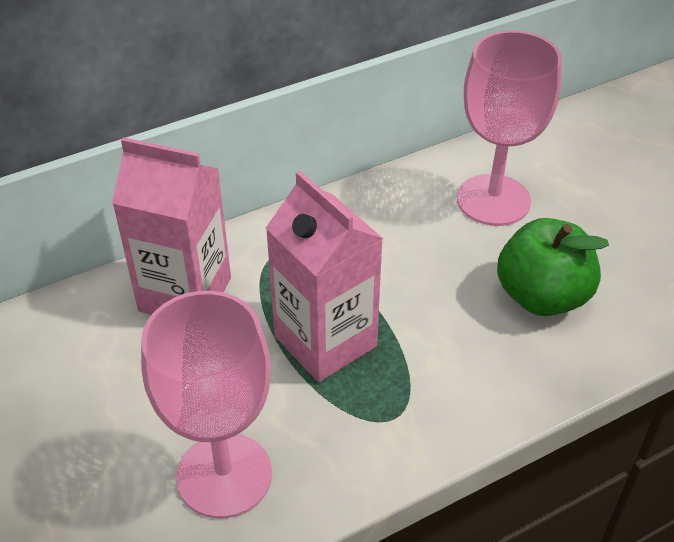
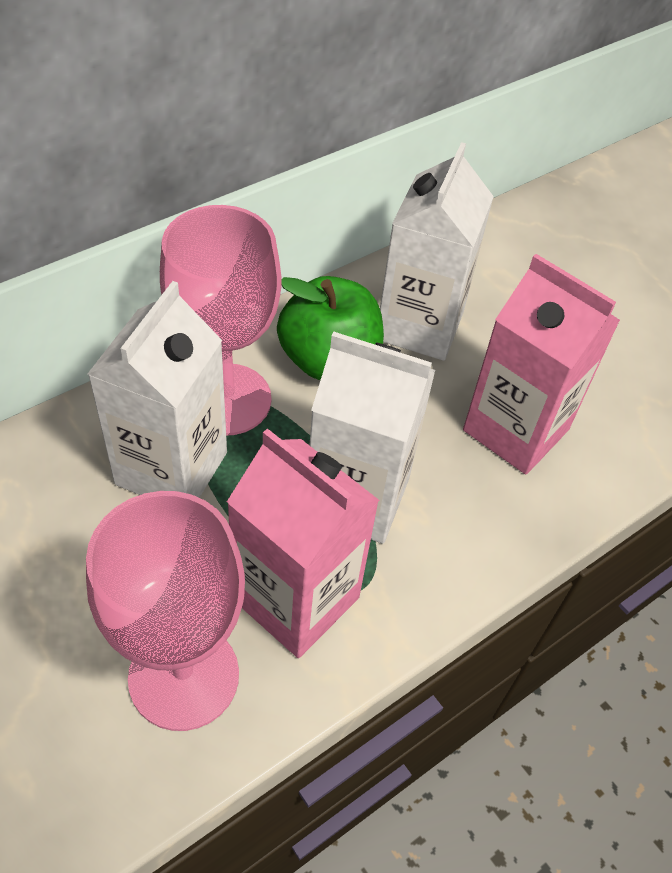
white carton: 0 -> 3

